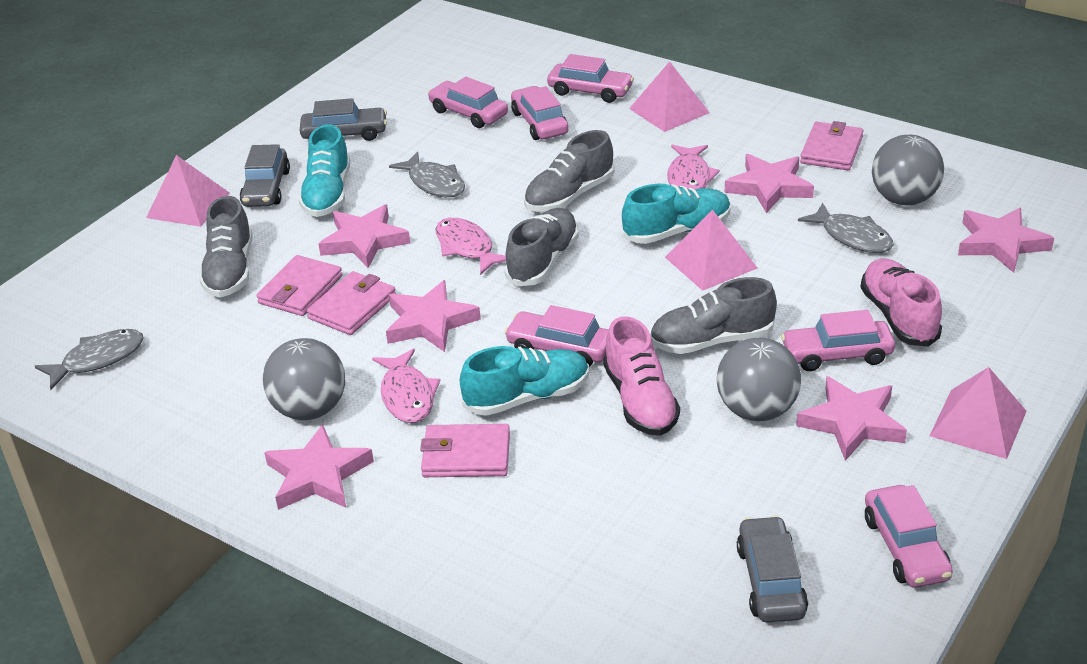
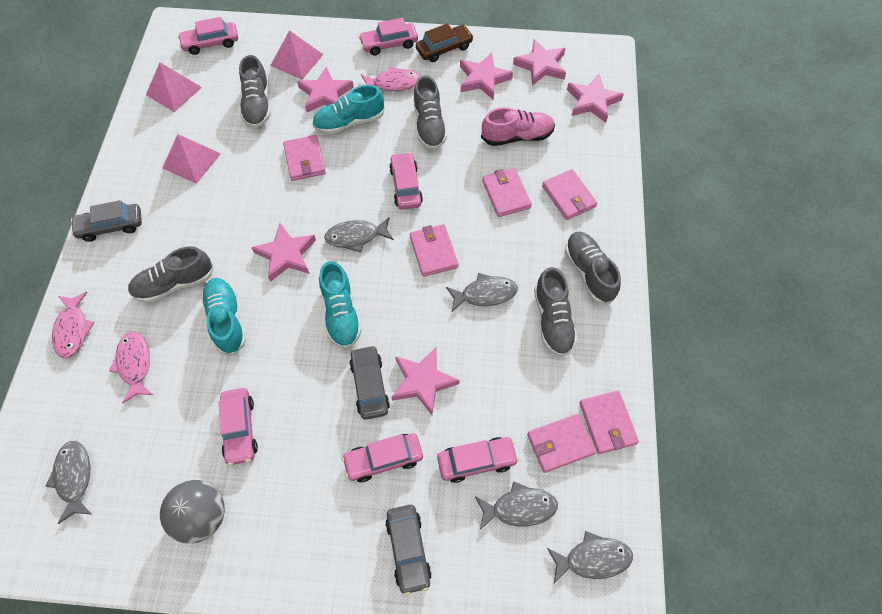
brown car: 0 -> 1
grey ball: 3 -> 1
grey fish: 3 -> 5
grey shoe: 4 -> 5
pink pyramid: 4 -> 3
pink shoe: 2 -> 1
pink wallet: 4 -> 6

